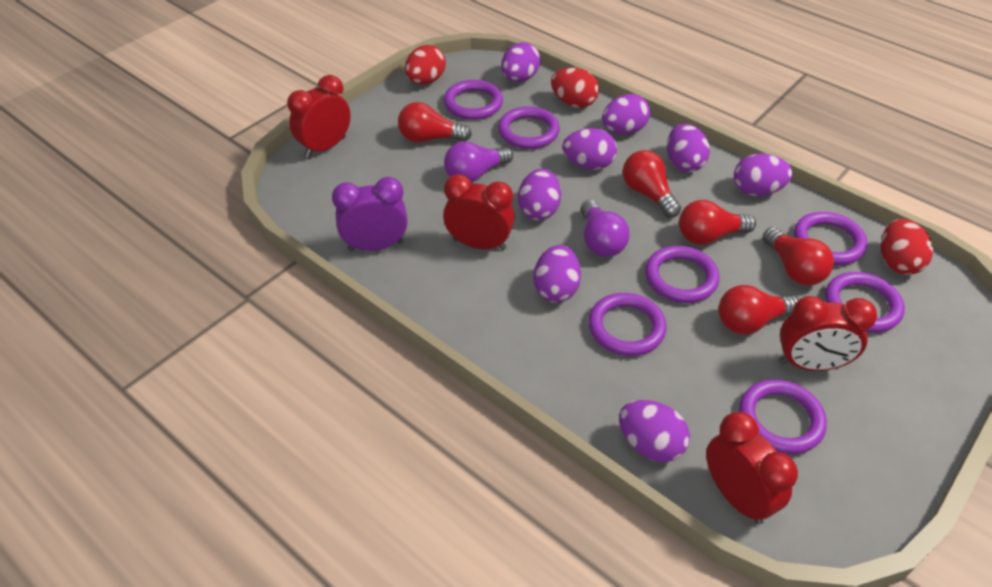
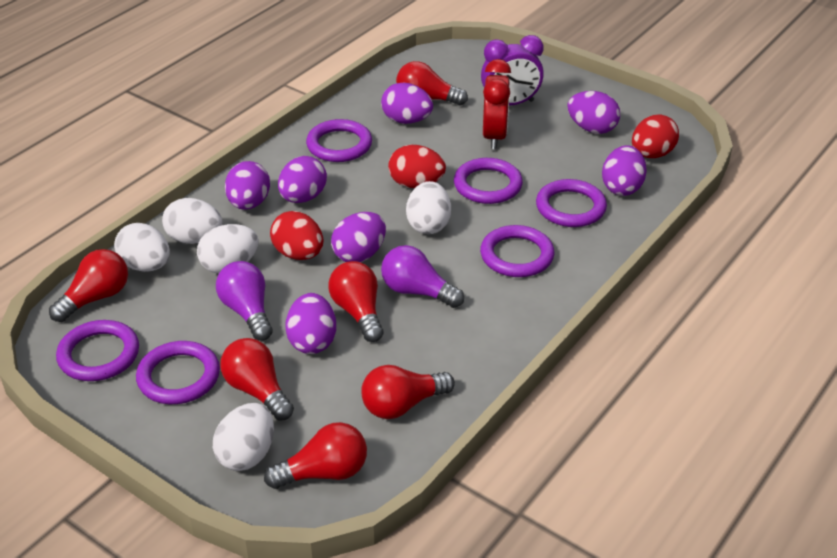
purple egg: 8 -> 7
purple ring: 7 -> 6
red clock: 4 -> 1
red light bulb: 5 -> 6
white egg: 0 -> 5

